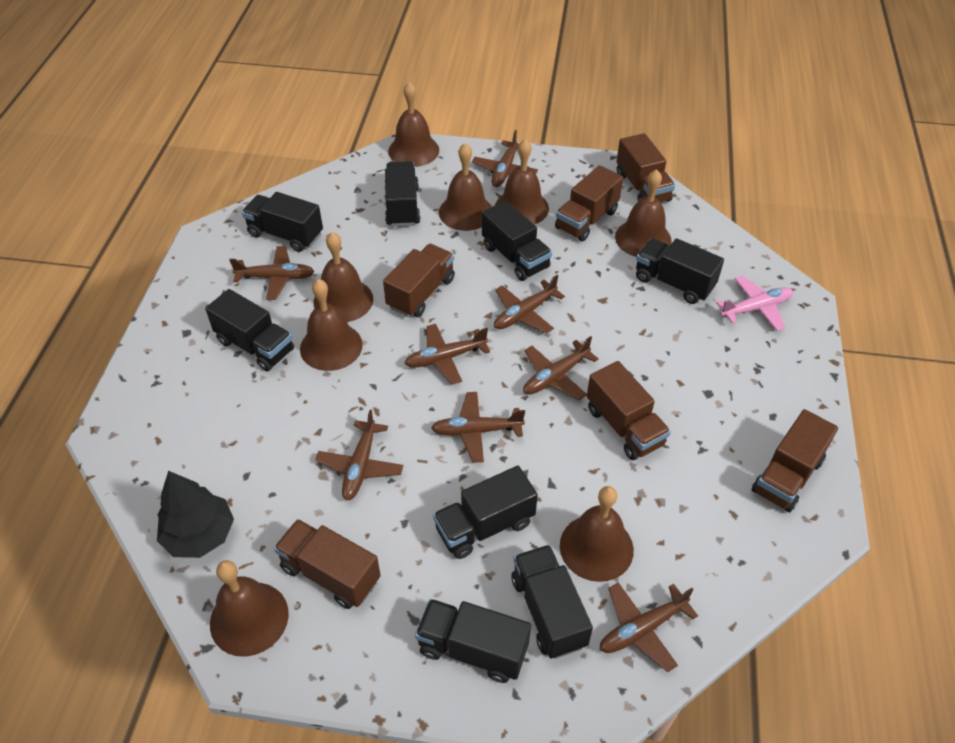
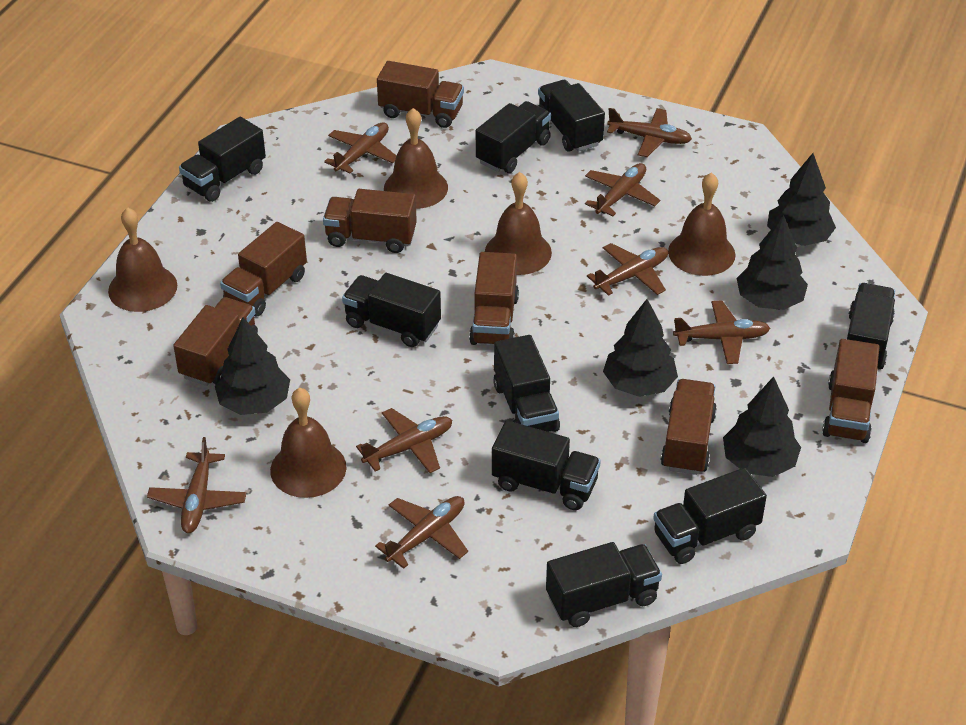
black tree: 1 -> 5
black truck: 8 -> 9
brown bell: 8 -> 5
brown truck: 6 -> 7
pink plane: 1 -> 0

